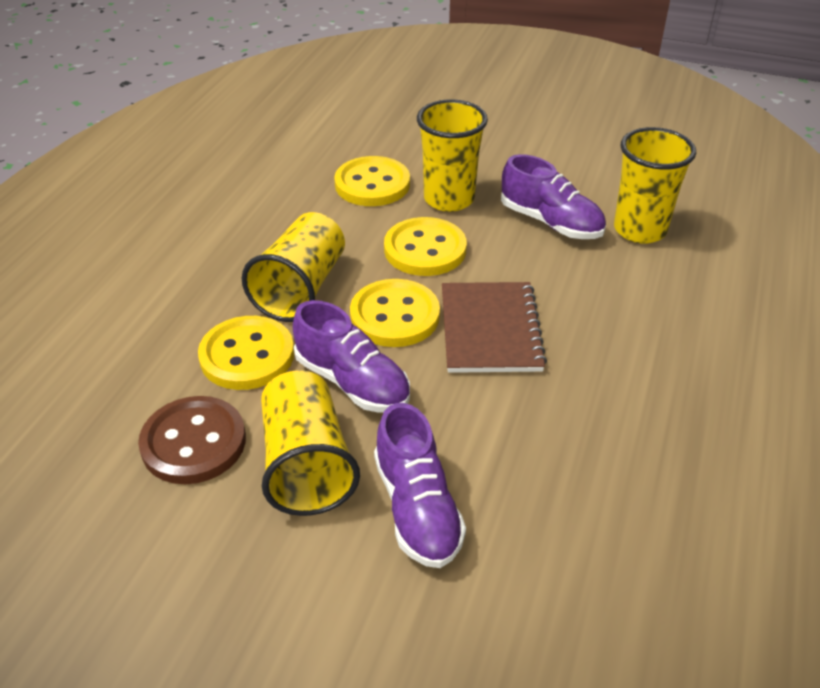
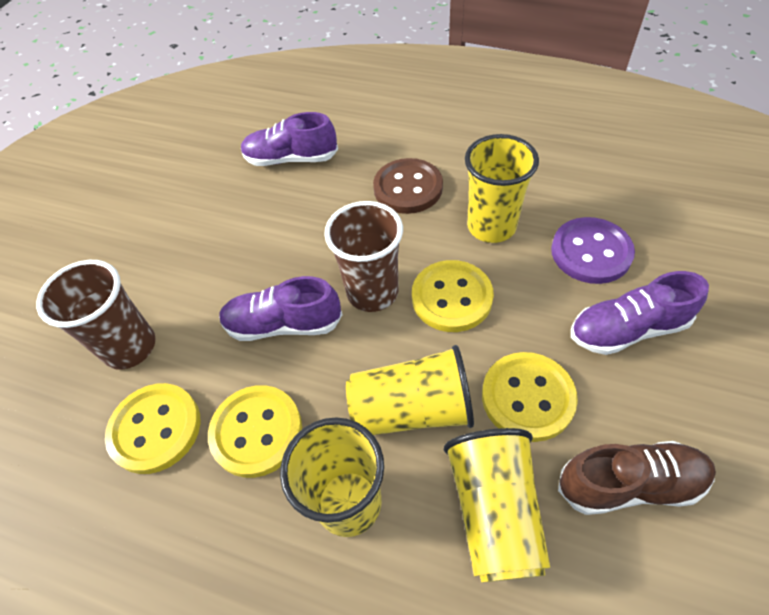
brown cup: 0 -> 2
brown notebook: 1 -> 0
brown shoe: 0 -> 1
purple button: 0 -> 1

